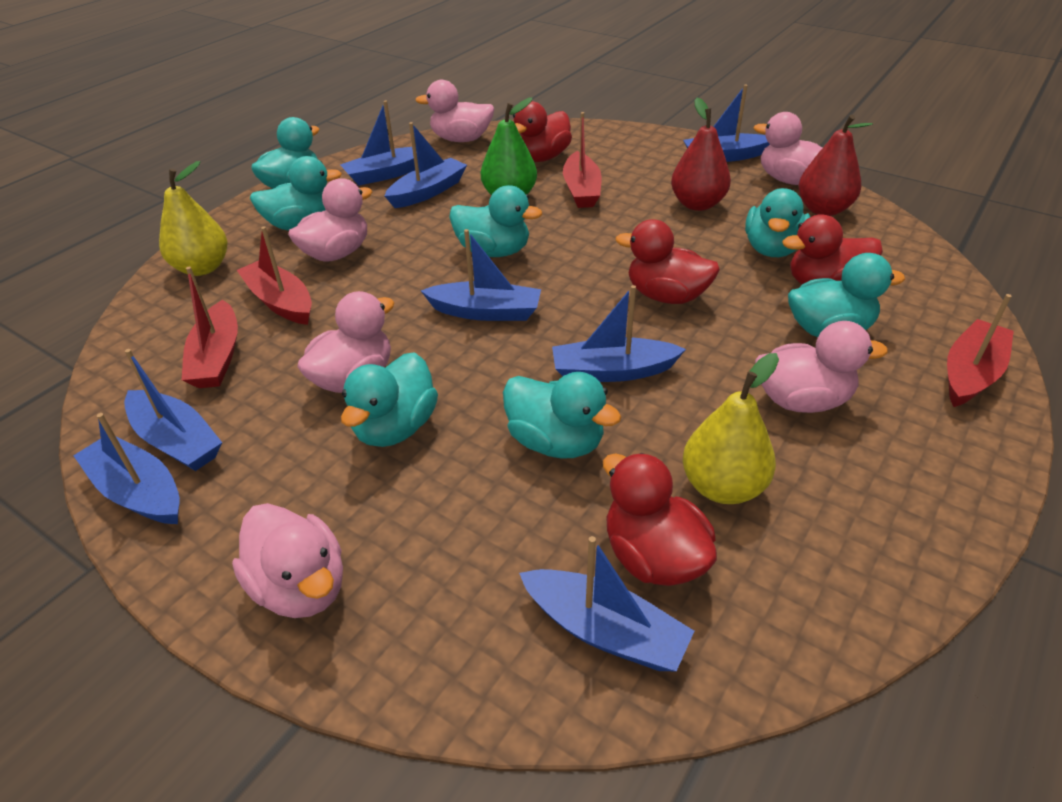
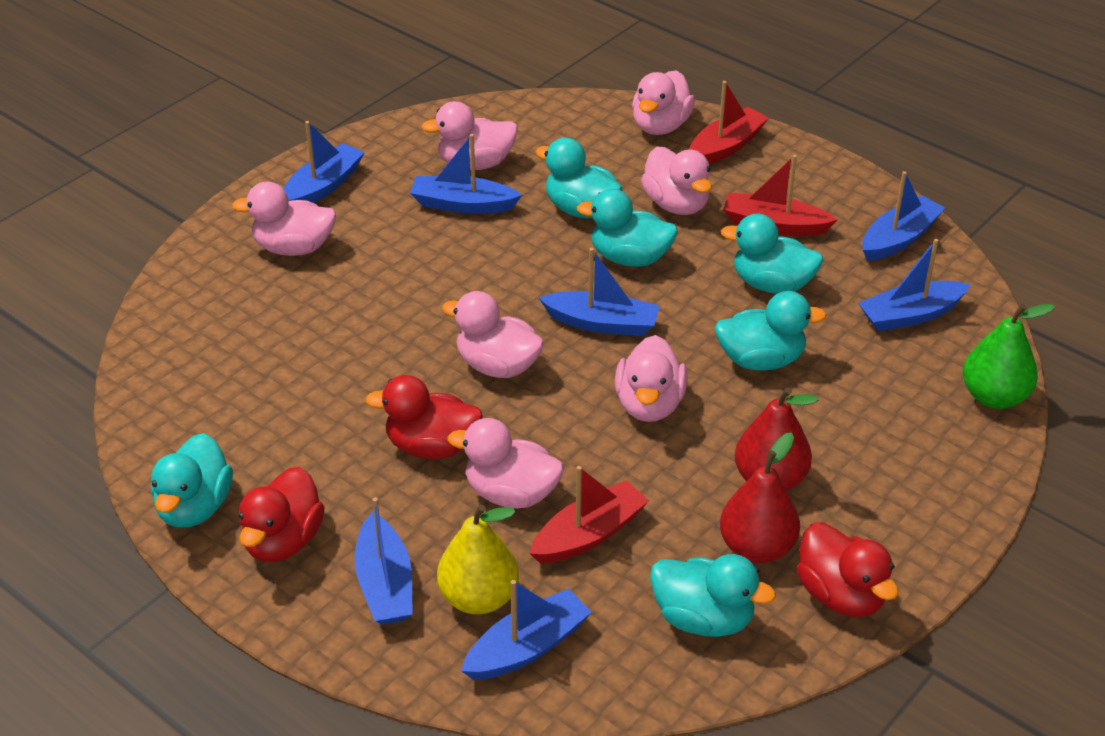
blue boat: 8 -> 7
pink duck: 6 -> 7
red boat: 4 -> 3
red duck: 4 -> 3
turquoise duck: 7 -> 6
yellow pear: 2 -> 1

